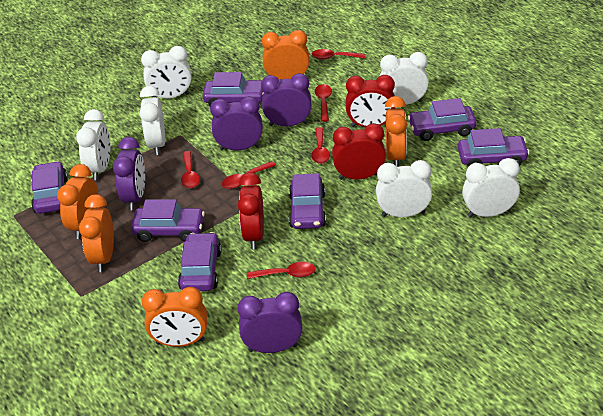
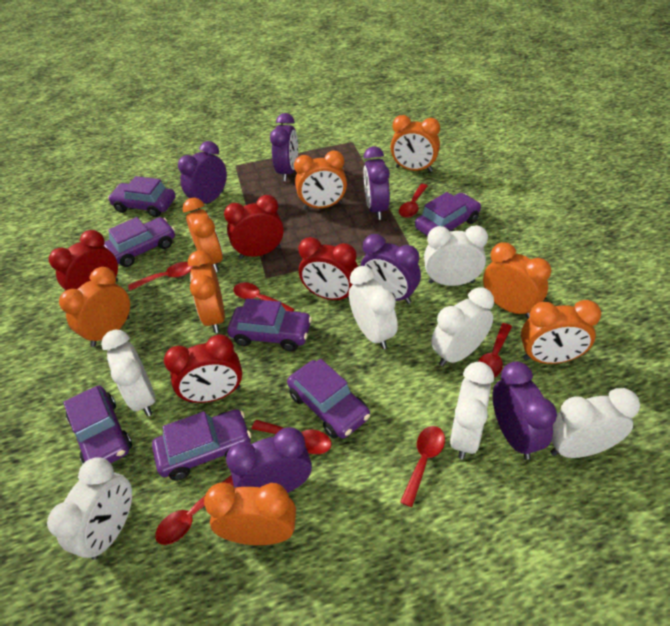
orange clock: 5 -> 8
purple clock: 4 -> 6
red clock: 3 -> 4
red spoon: 6 -> 7
white clock: 6 -> 7

